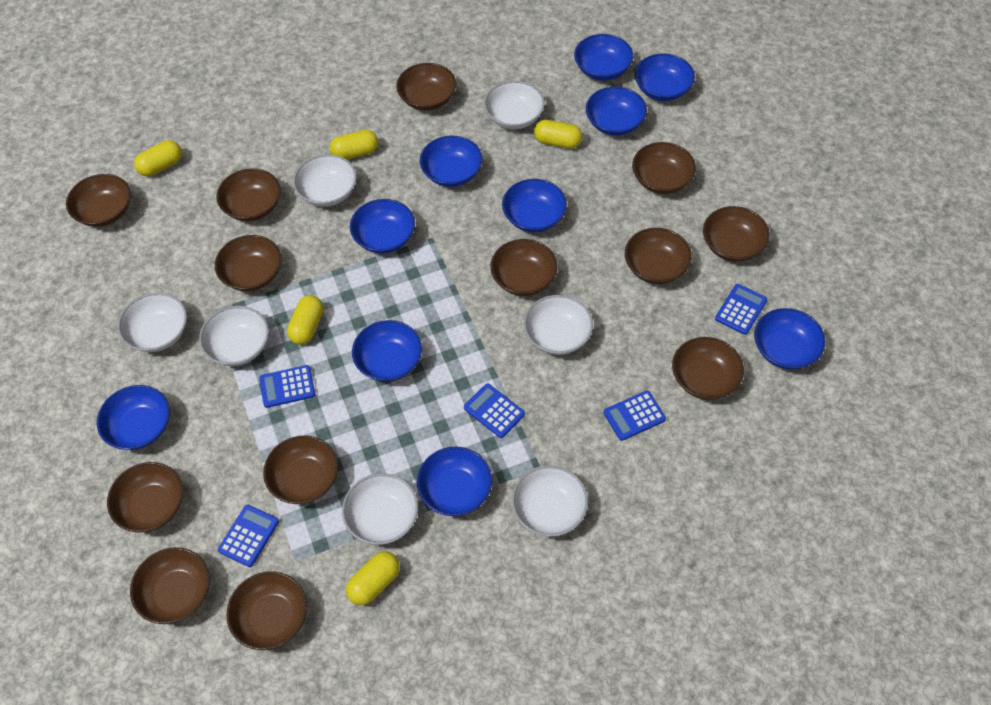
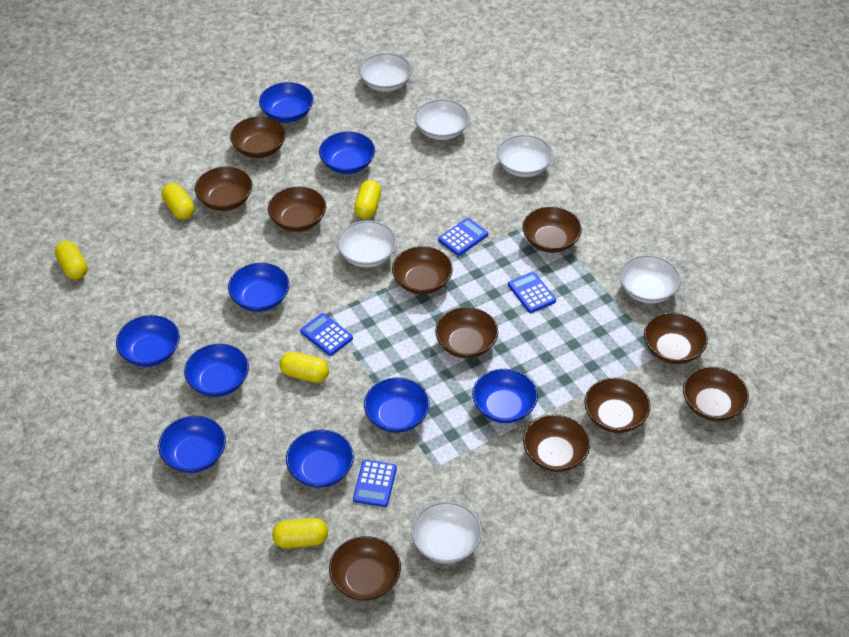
blue bowl: 10 -> 9
blue calculator: 5 -> 4
brown bowl: 13 -> 11
white bowl: 7 -> 6

